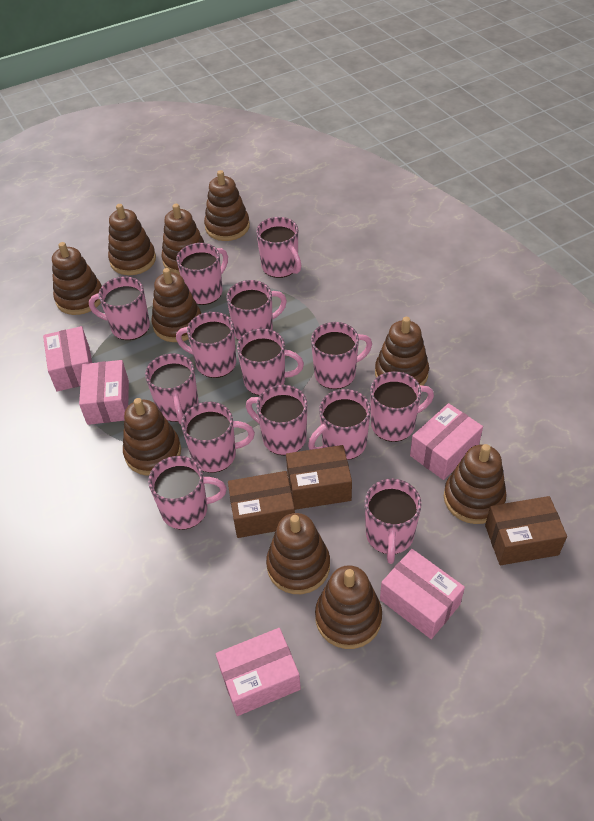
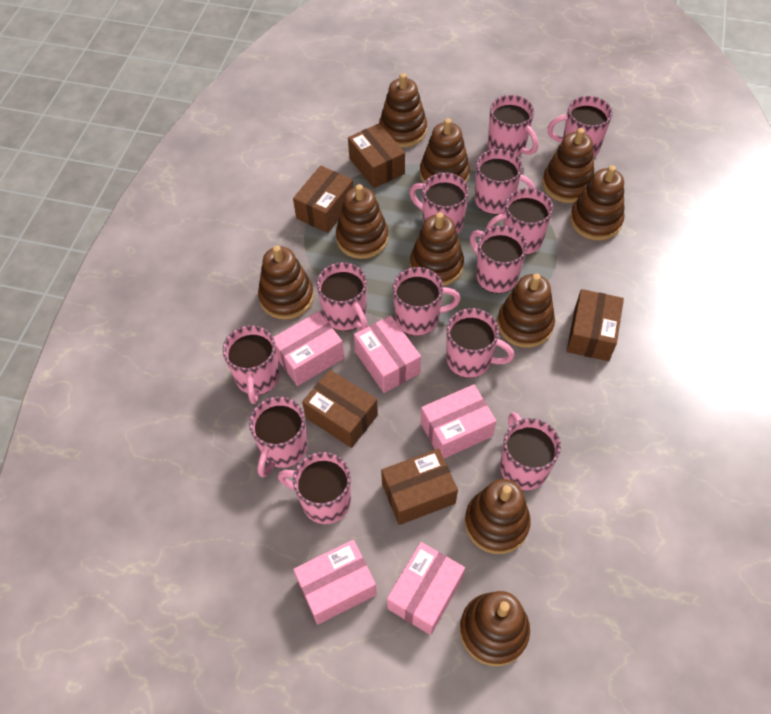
brown box: 3 -> 5
pink mug: 14 -> 13

